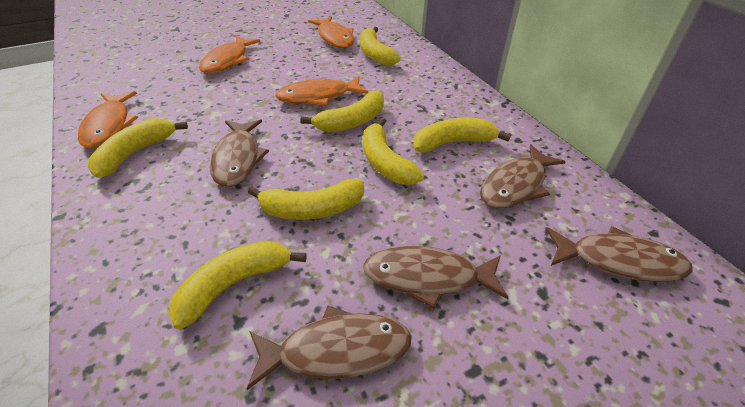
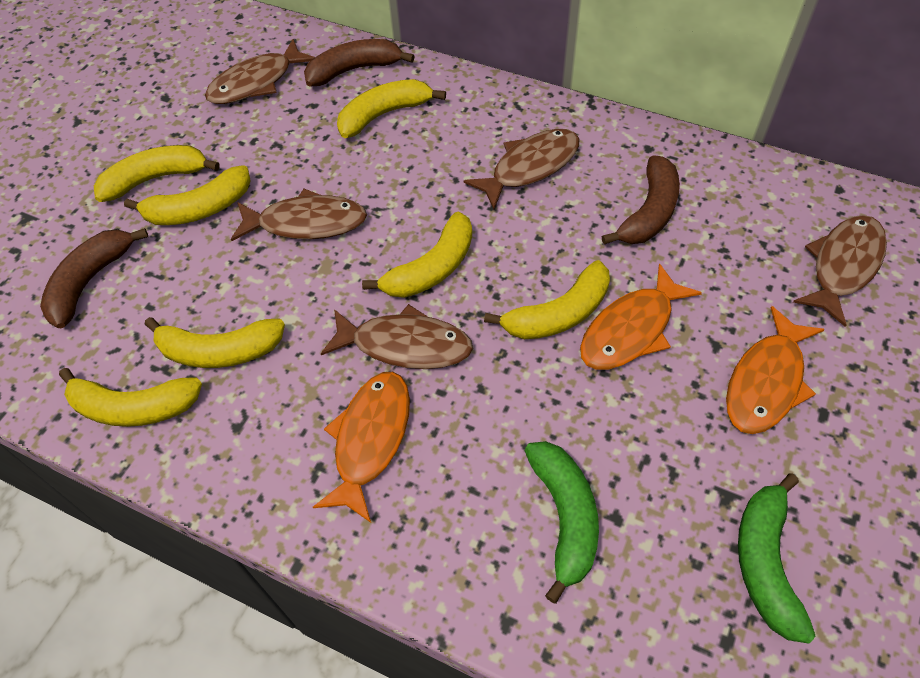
brown banana: 0 -> 3
green banana: 0 -> 2
orange fish: 4 -> 3

